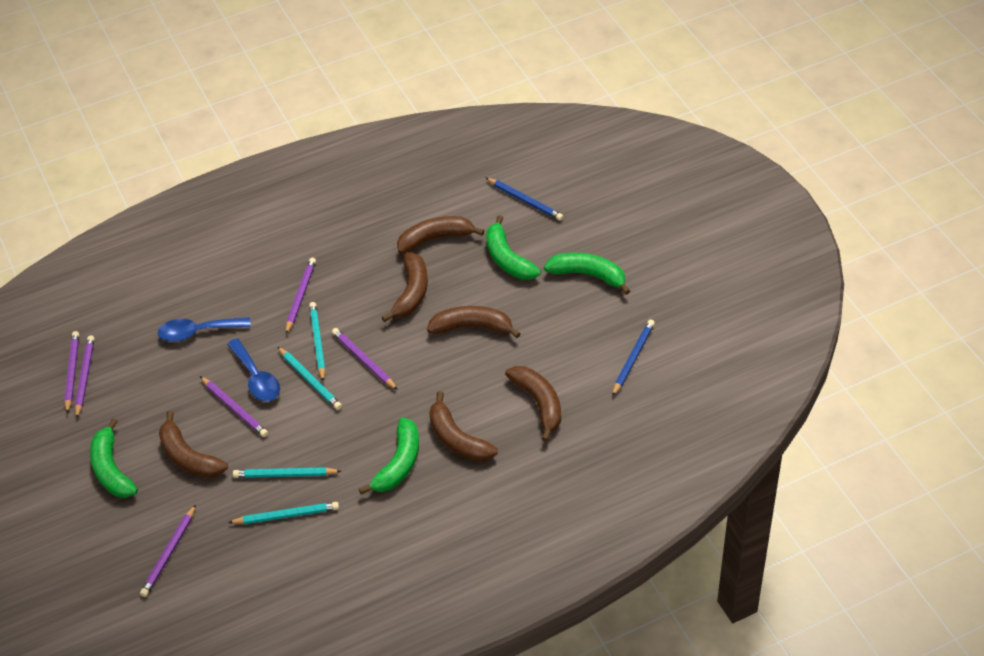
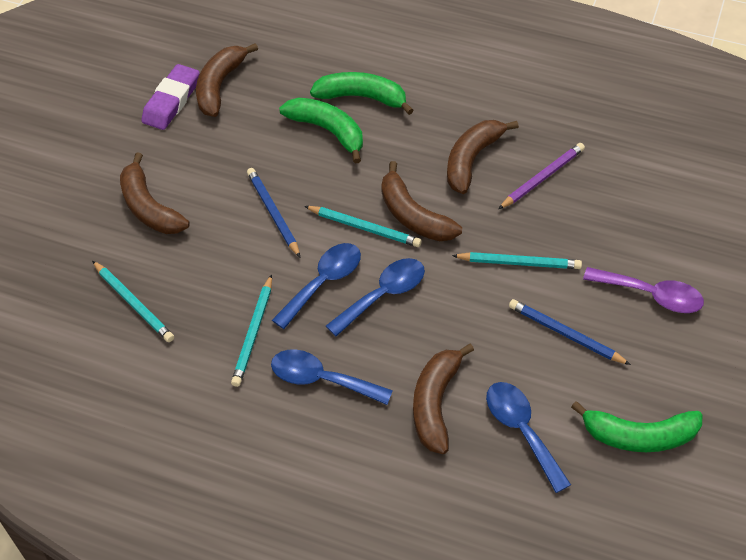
blue spoon: 2 -> 4
brown banana: 6 -> 5
green banana: 4 -> 3
purple eraser: 0 -> 1
purple pencil: 6 -> 1
purple spoon: 0 -> 1

